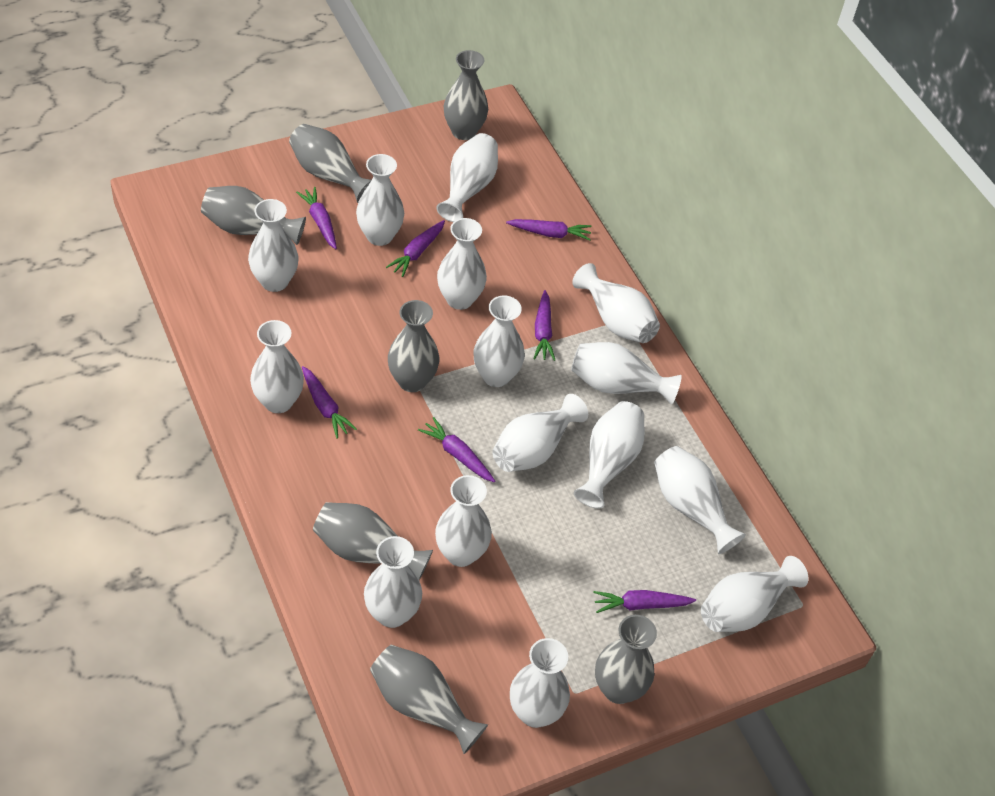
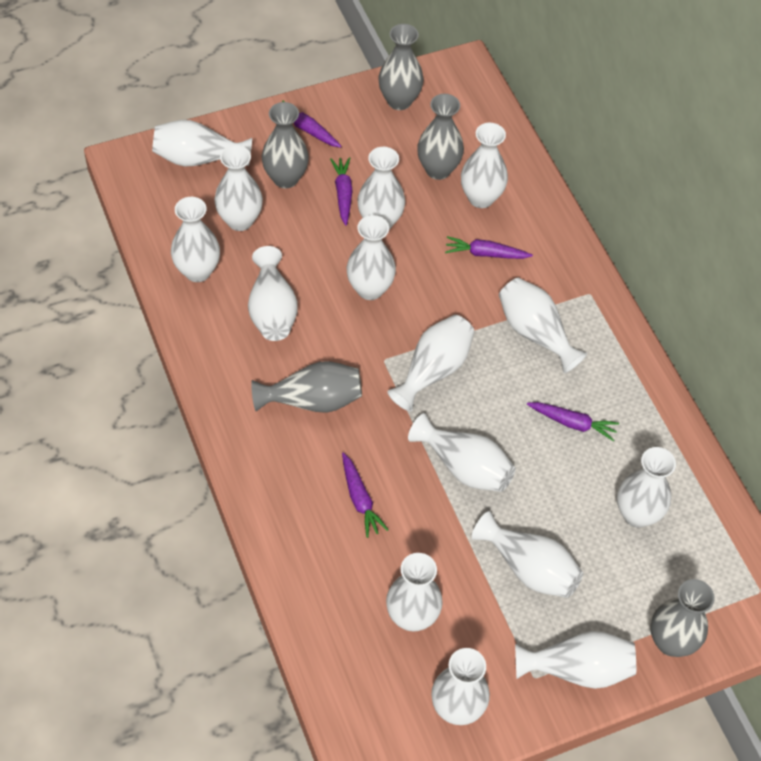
grey vase: 7 -> 5
purple carrot: 7 -> 5

